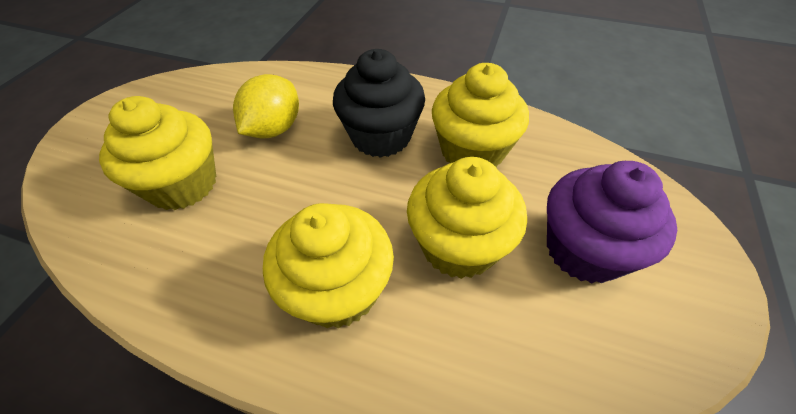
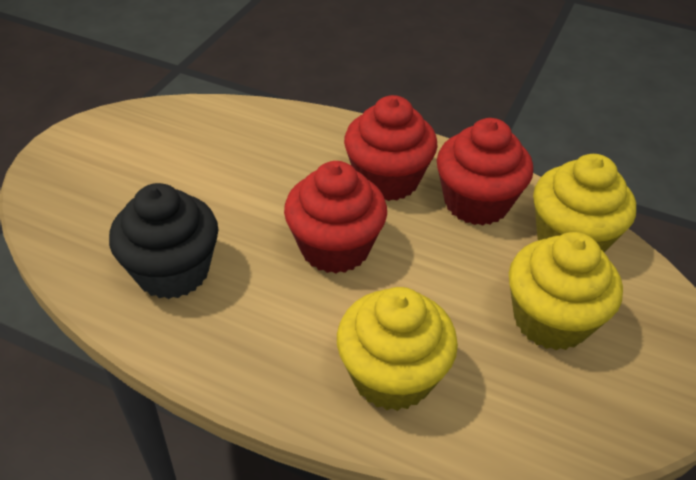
purple cupcake: 1 -> 0
red cupcake: 0 -> 3
yellow cupcake: 4 -> 3
yellow lemon: 1 -> 0

